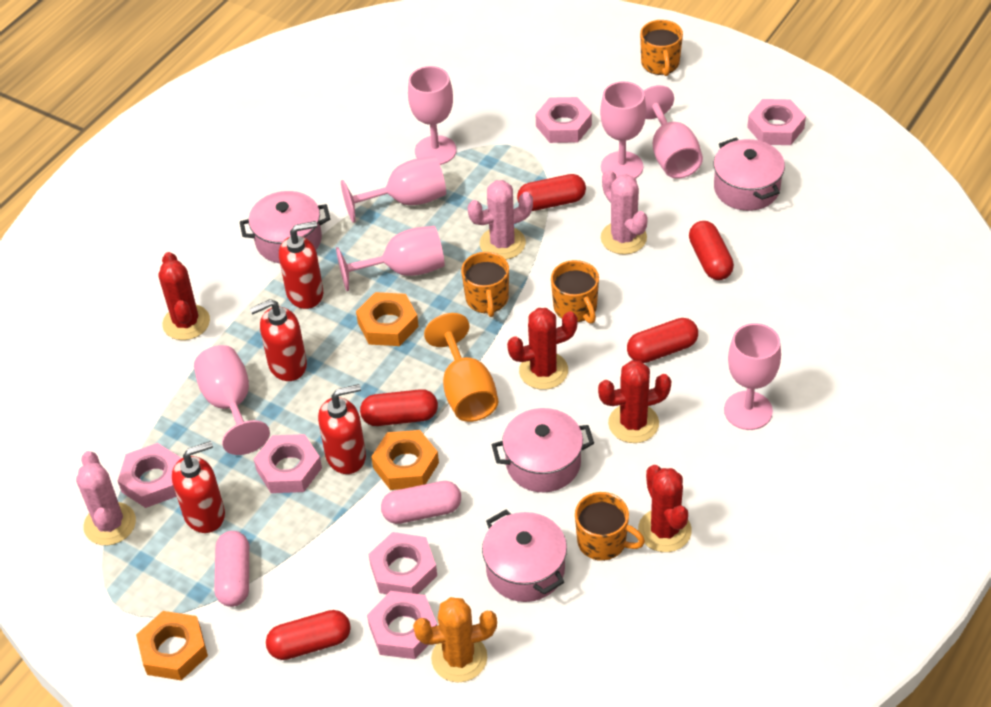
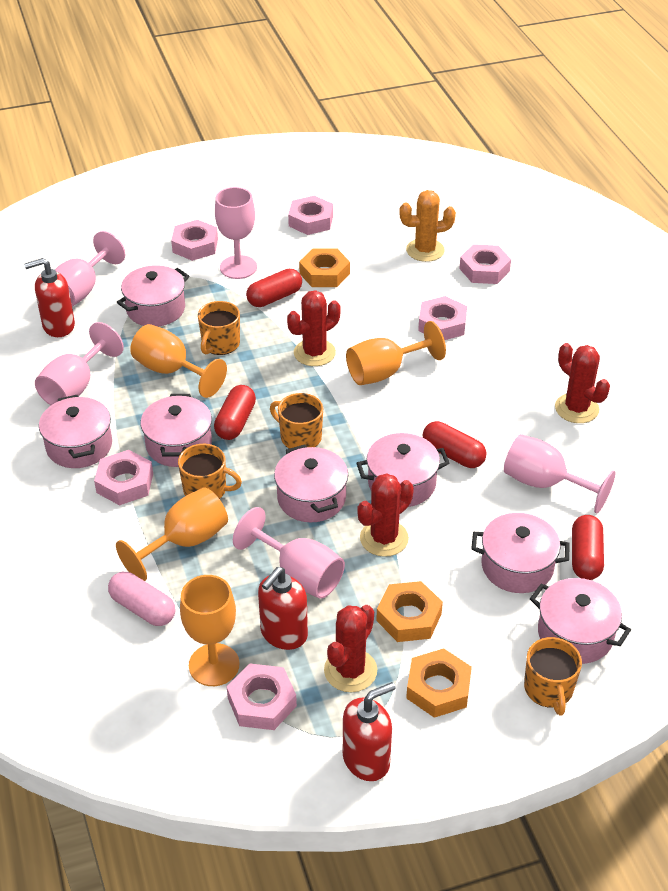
orange goblet: 1 -> 4
pink cactus: 3 -> 0
pink capsule: 2 -> 1
pink goblet: 7 -> 5
pink pot: 4 -> 7
red capsule: 5 -> 4
red soap dispenser: 4 -> 3

